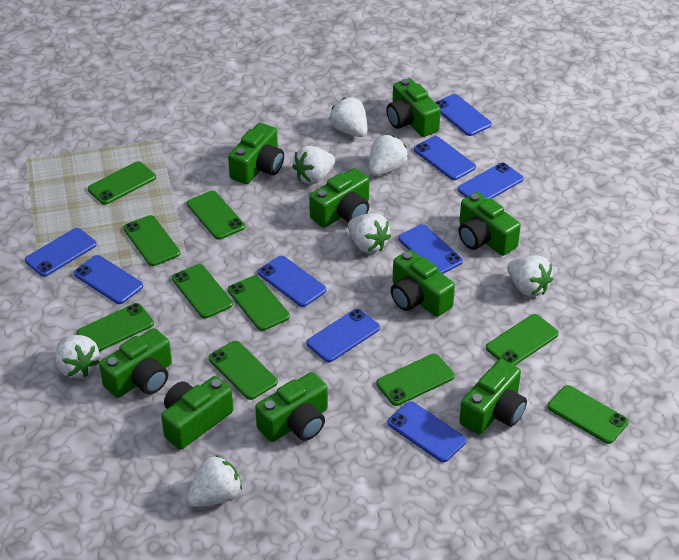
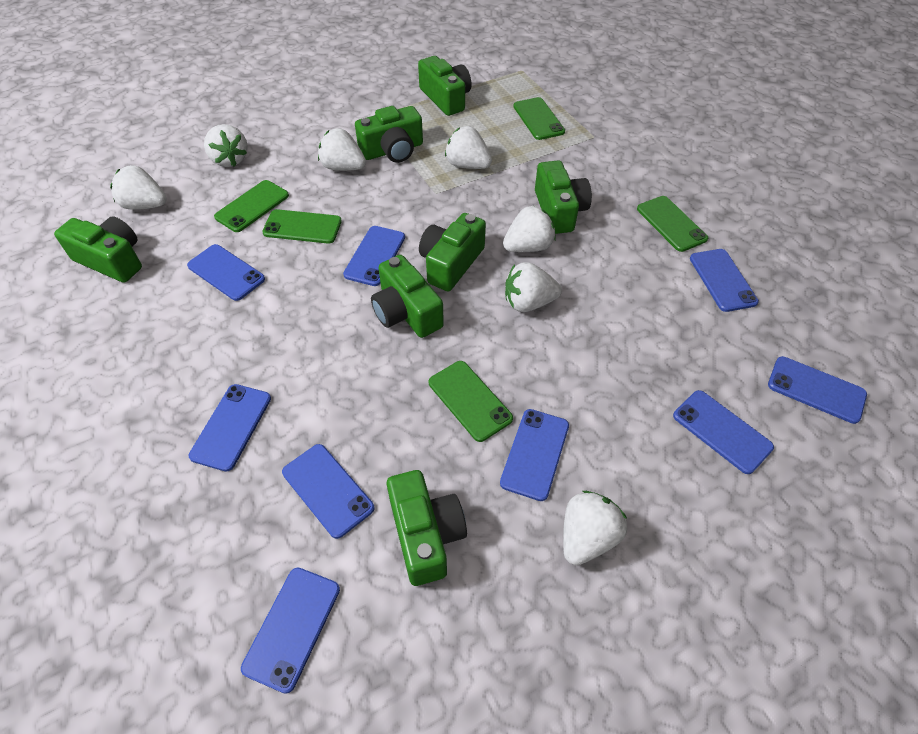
green camera: 9 -> 7
green phone: 10 -> 5

